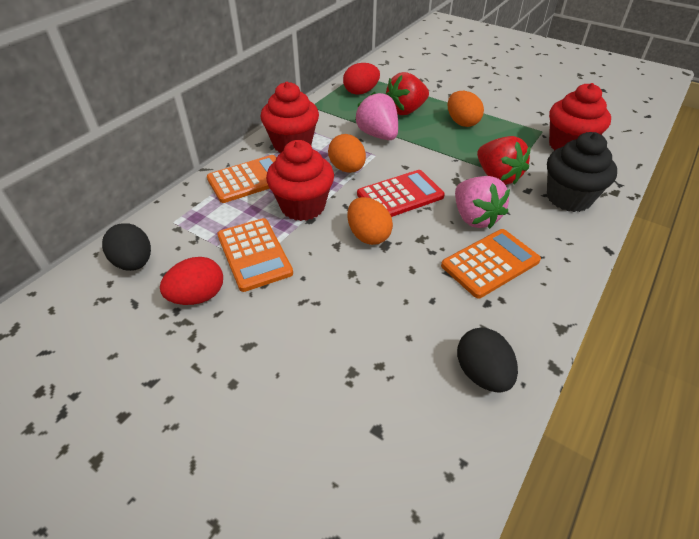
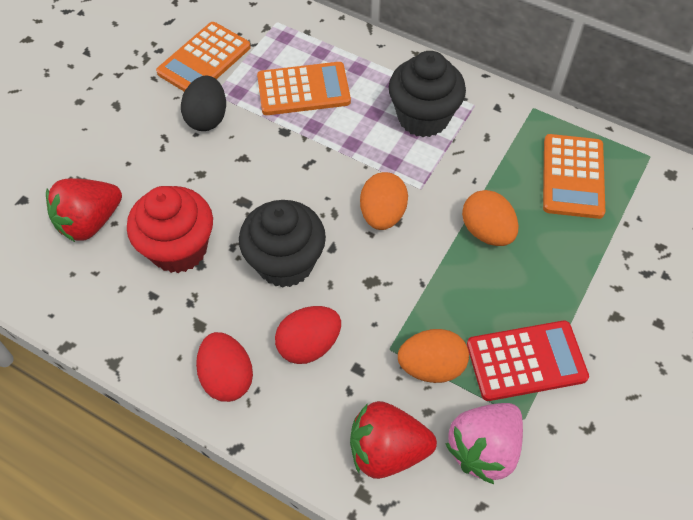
black cupcake: 1 -> 2
black egg: 2 -> 1
pink strawberry: 2 -> 1
red cupcake: 3 -> 1

